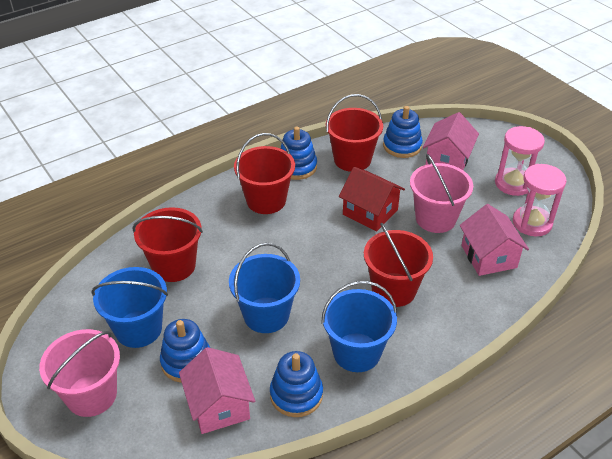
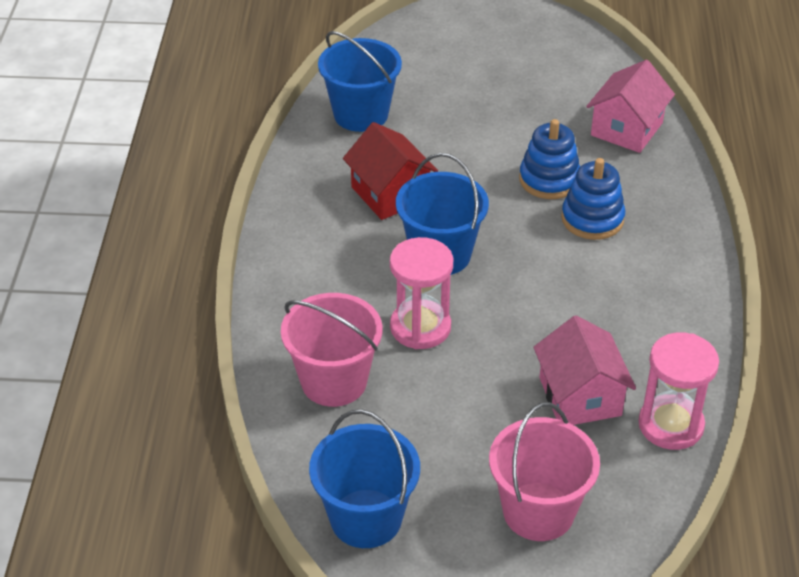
blue stacking toy: 4 -> 2
pink house: 3 -> 2
red bucket: 4 -> 0

